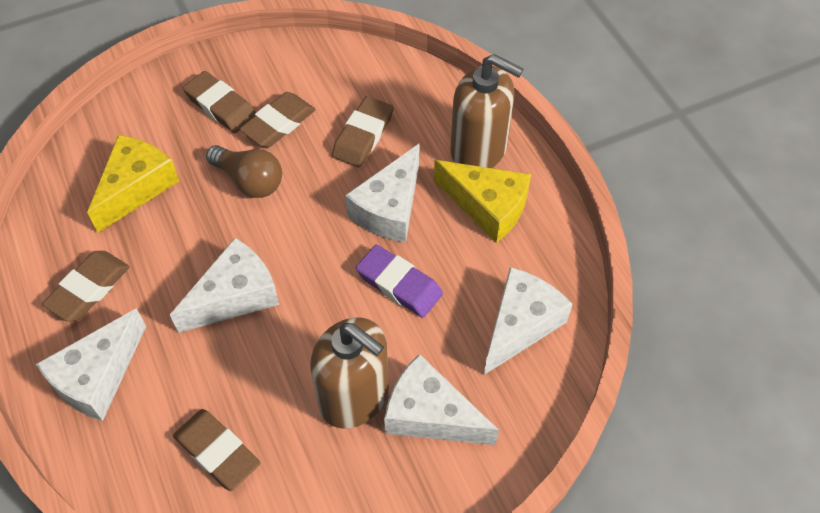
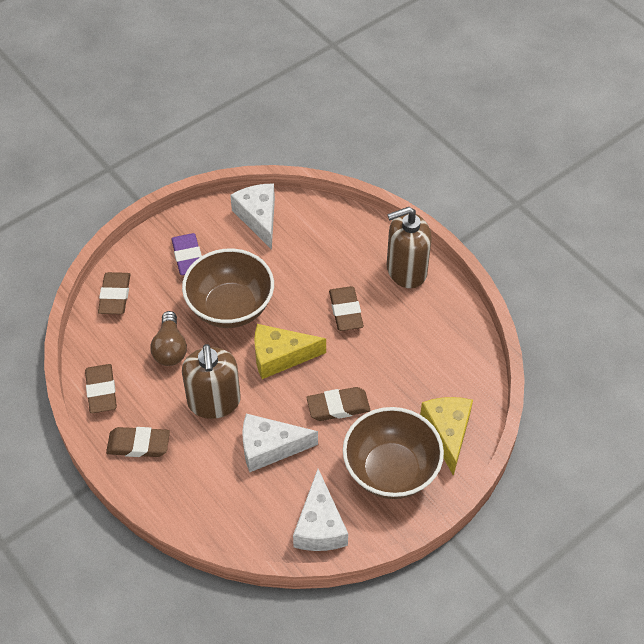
brown bowl: 0 -> 2
white cheese: 5 -> 3

